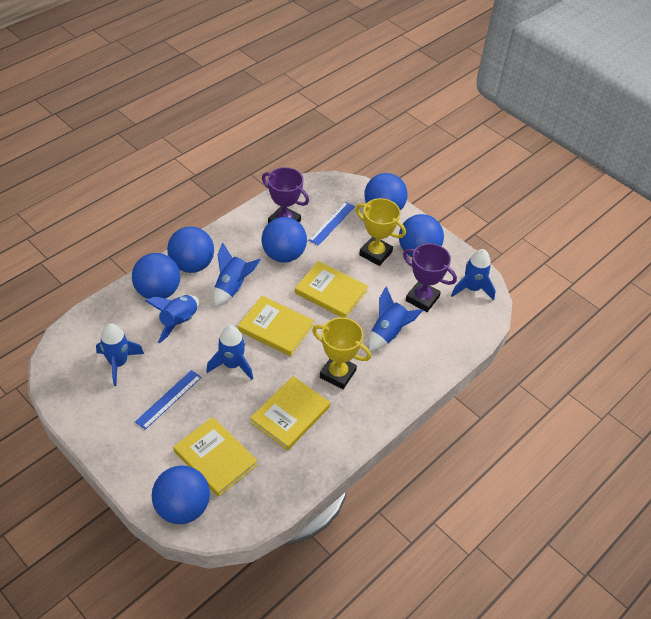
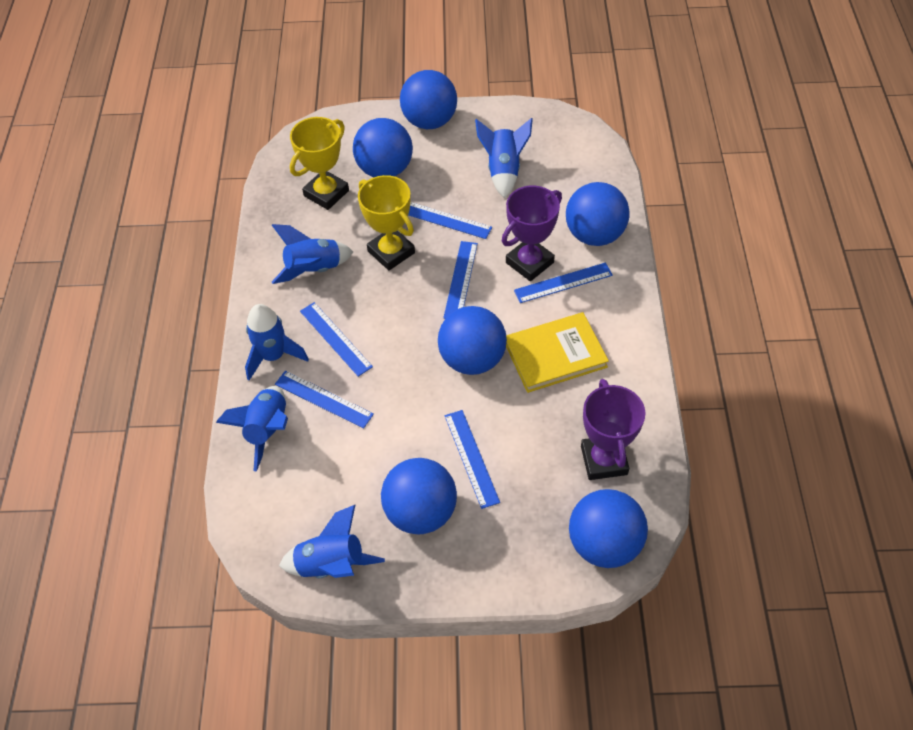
blue rocket: 6 -> 5
blue ruler: 2 -> 6
yellow book: 4 -> 1

